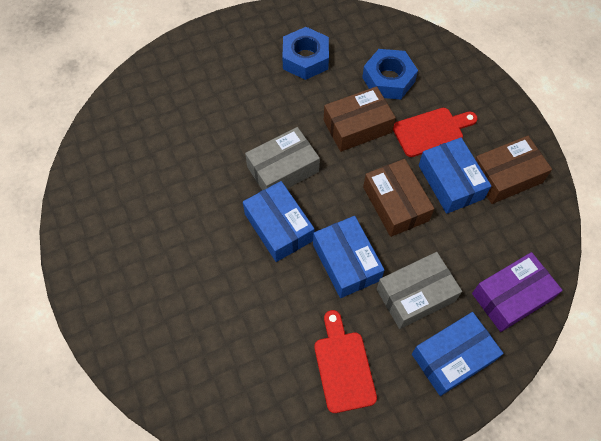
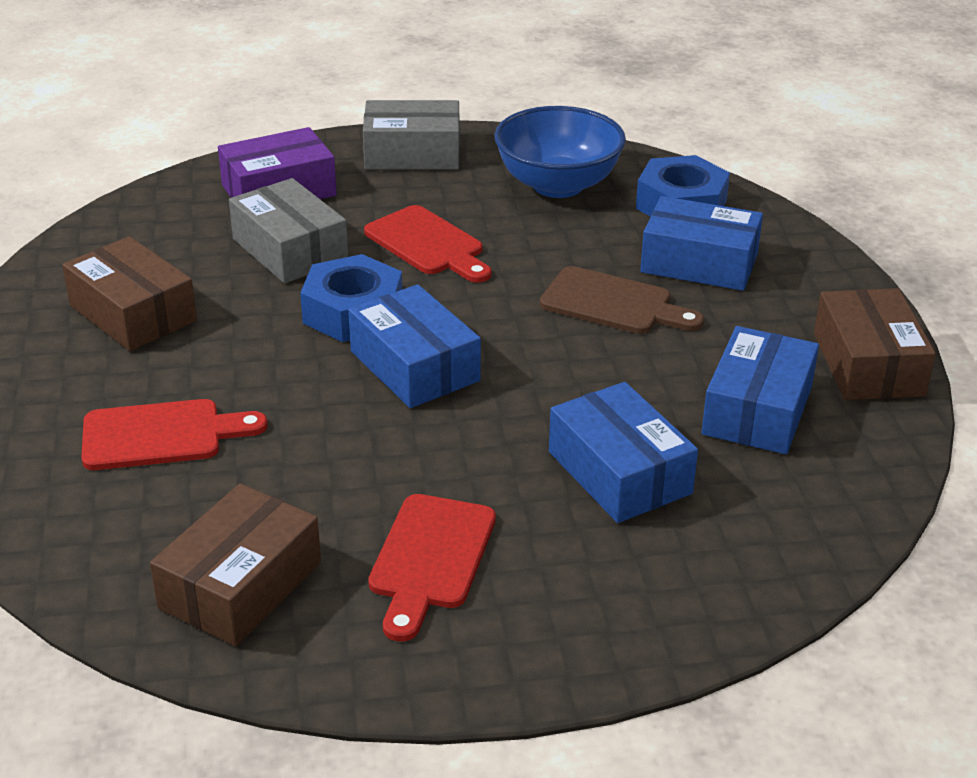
blue bowl: 0 -> 1
brown cutting board: 0 -> 1
red cutting board: 2 -> 3

